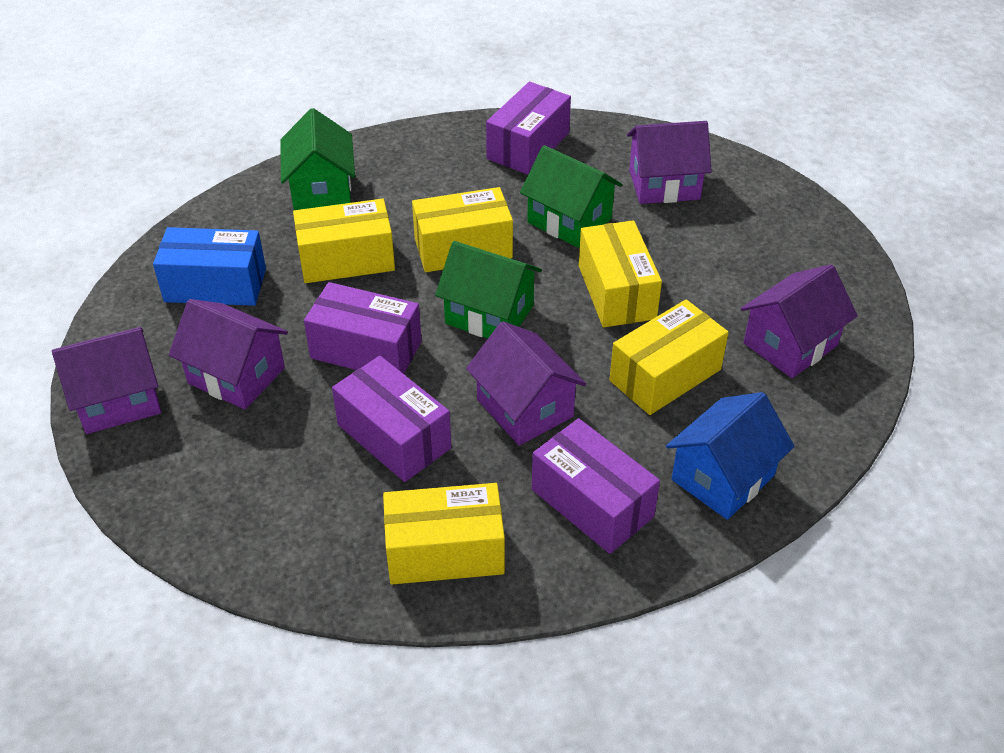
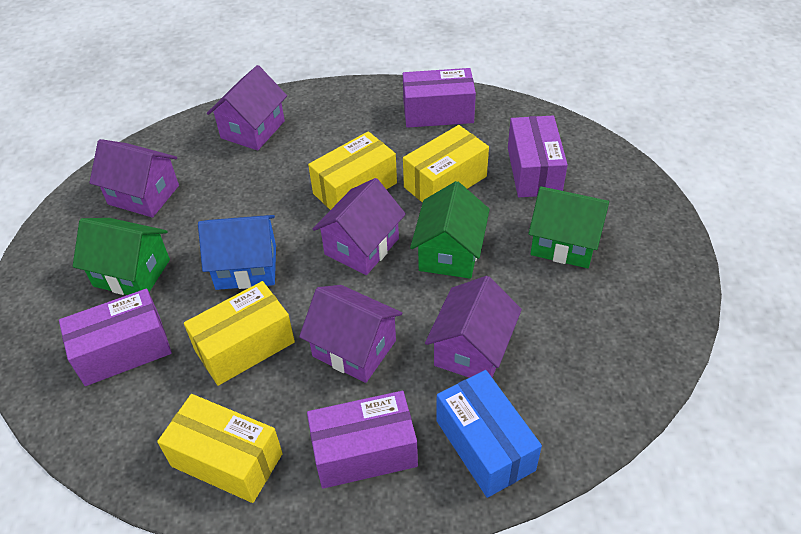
yellow box: 5 -> 4

